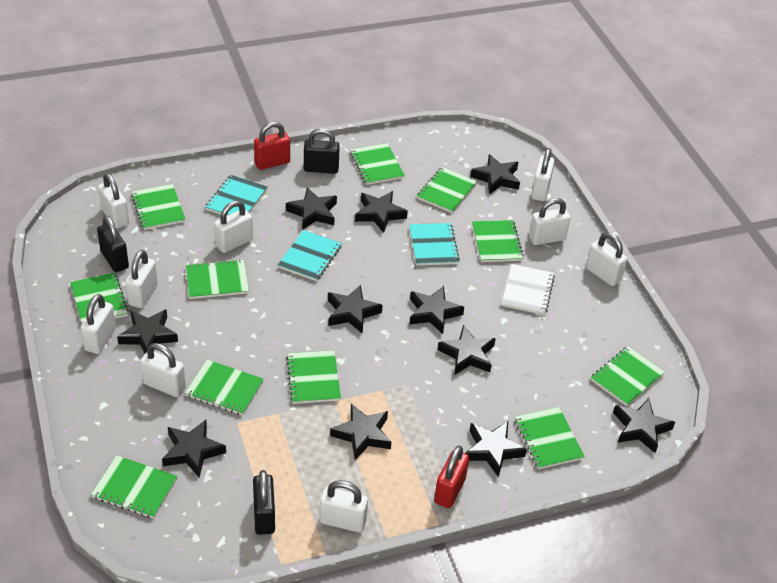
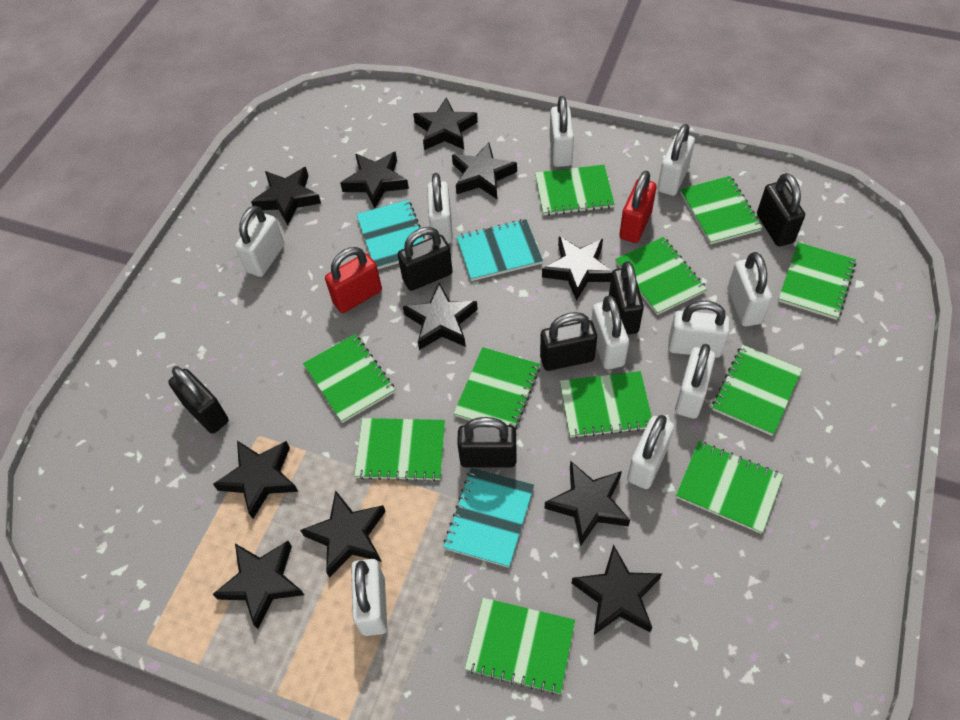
black padlock: 3 -> 6
white notebook: 1 -> 0
white padlock: 9 -> 10

